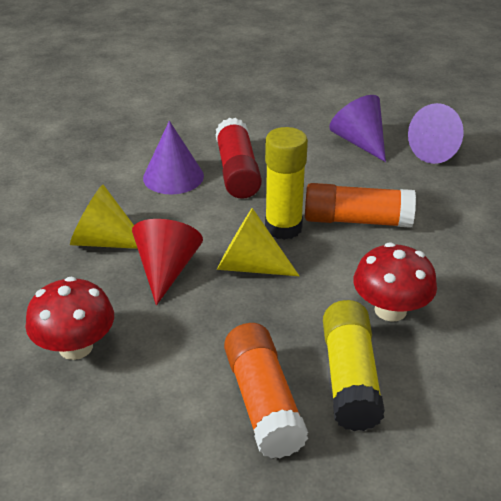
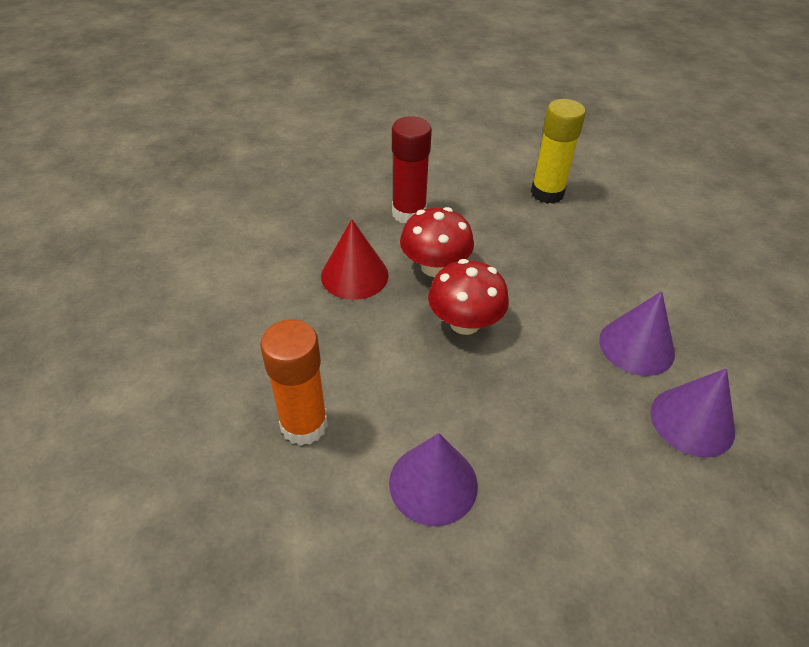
orange glue stick: 2 -> 1
yellow cone: 2 -> 0
yellow glue stick: 2 -> 1

